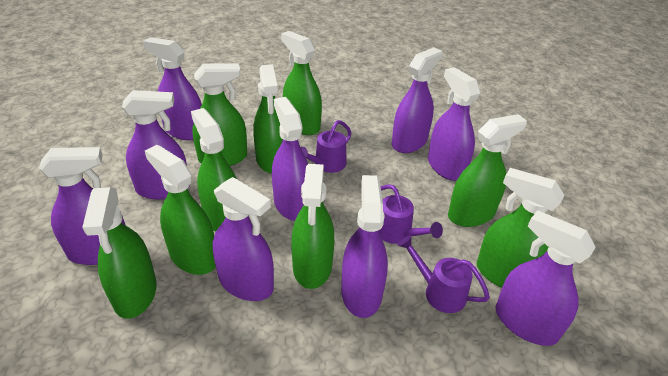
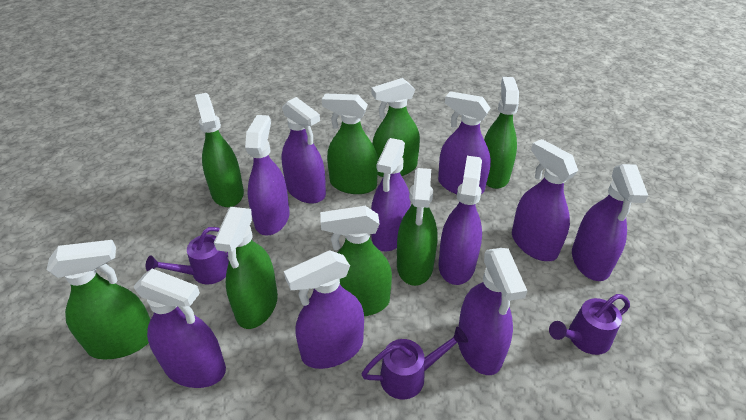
green spray bottle: 9 -> 8
purple spray bottle: 9 -> 10

